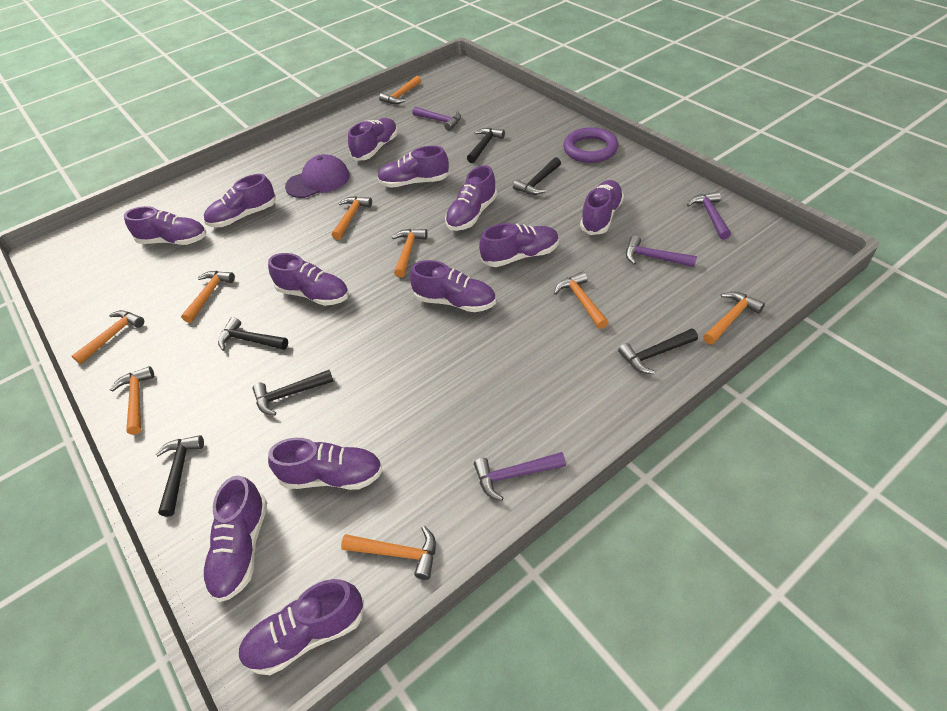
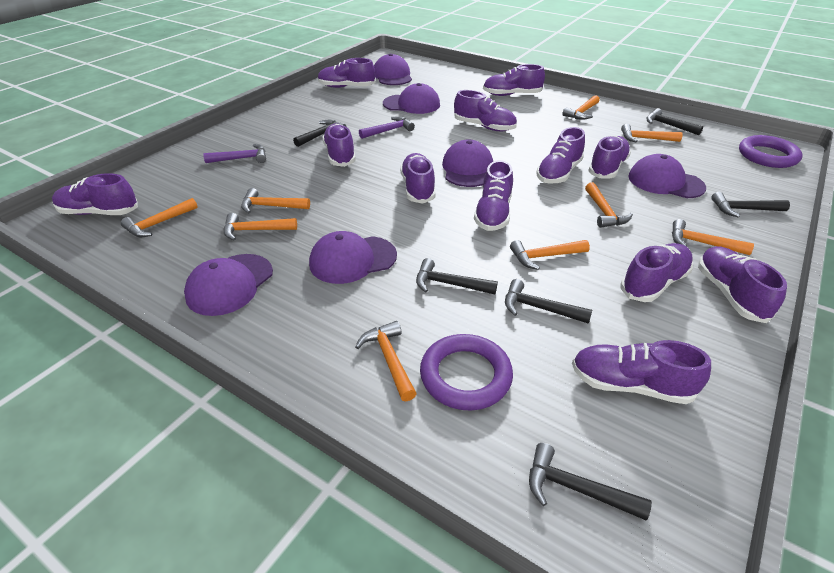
purple cap: 1 -> 6
purple hammer: 4 -> 2
purple ring: 1 -> 2

